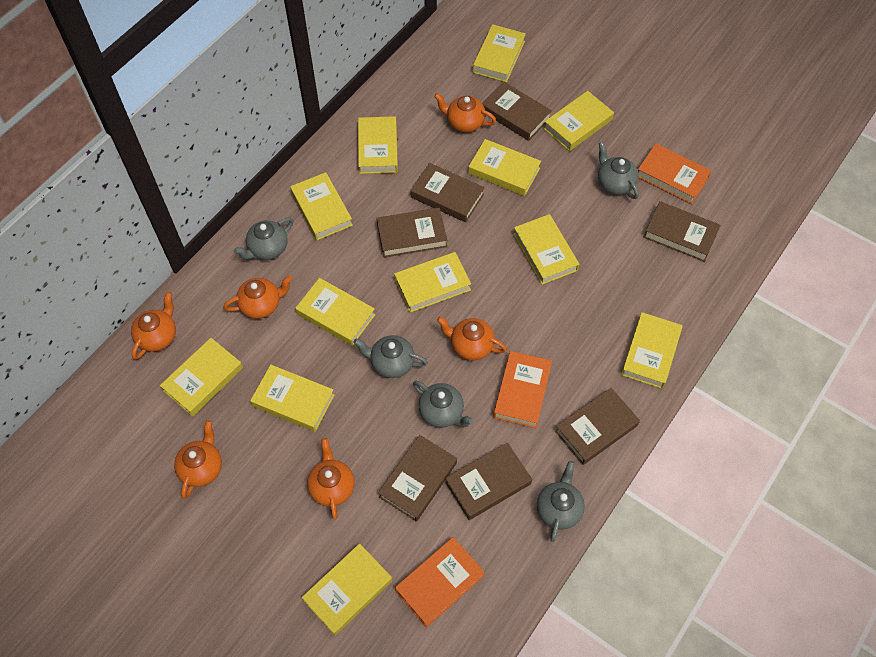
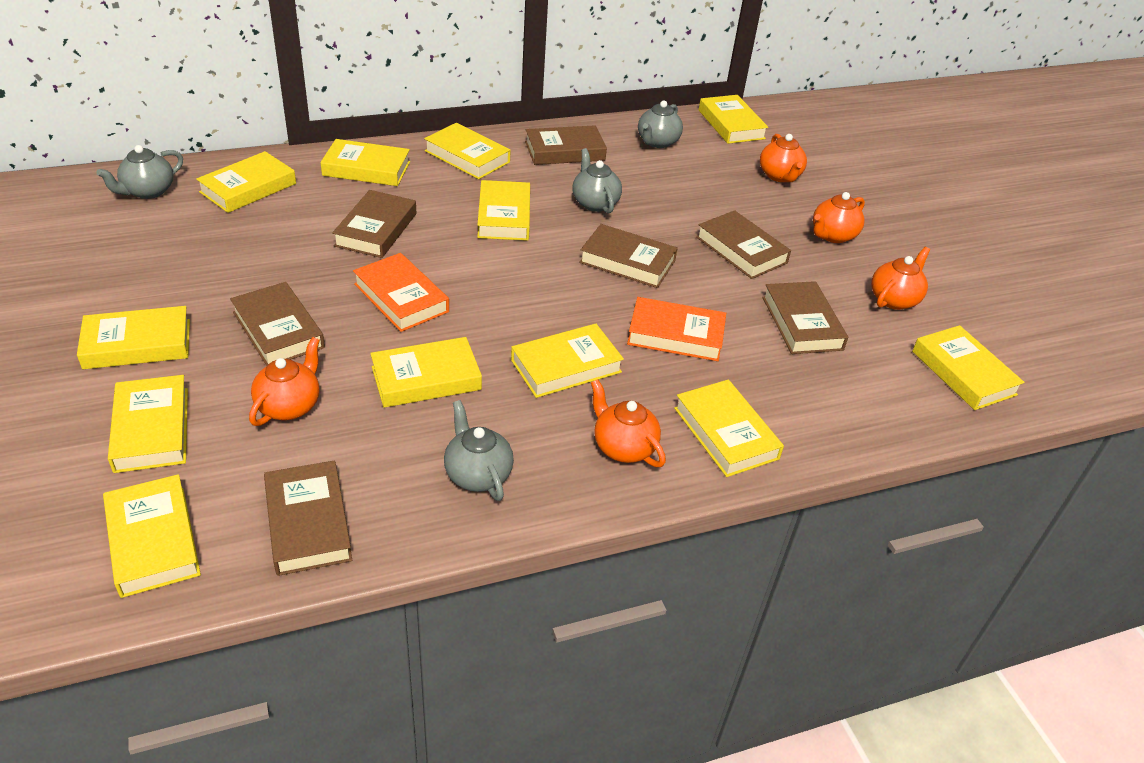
grey teapot: 5 -> 4
orange book: 3 -> 2
orange teapot: 6 -> 5

